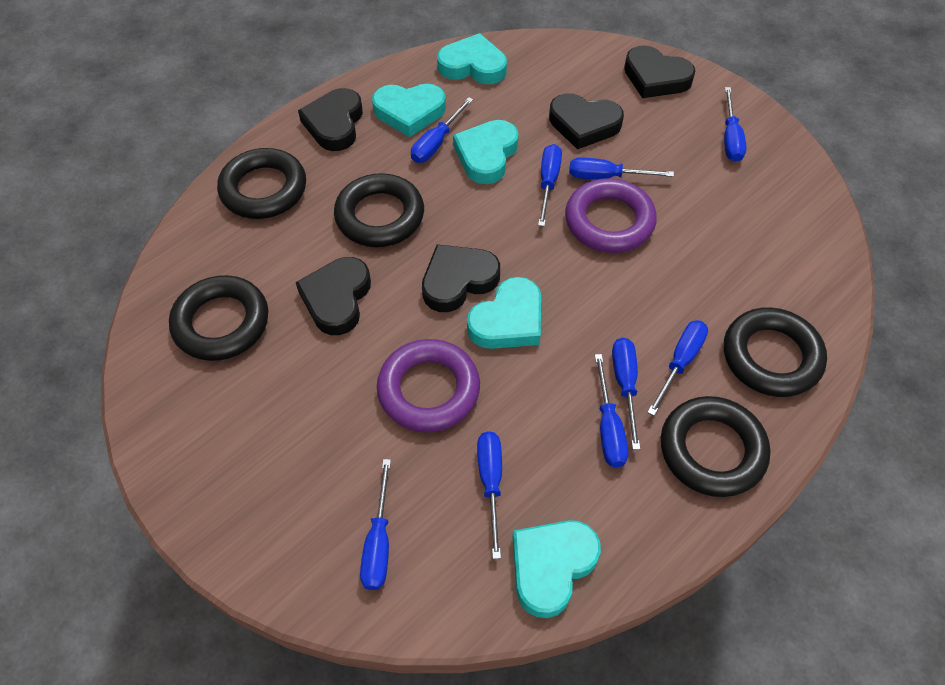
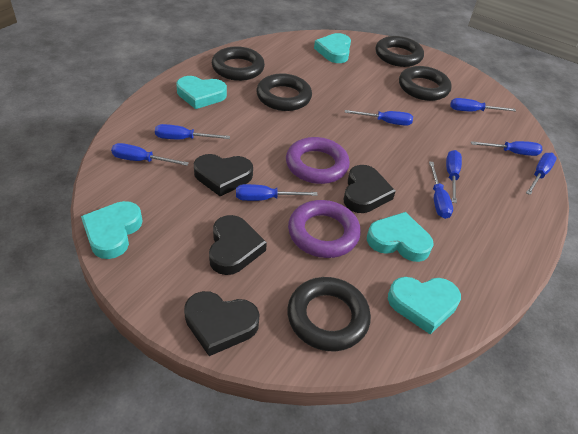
black heart: 5 -> 4

